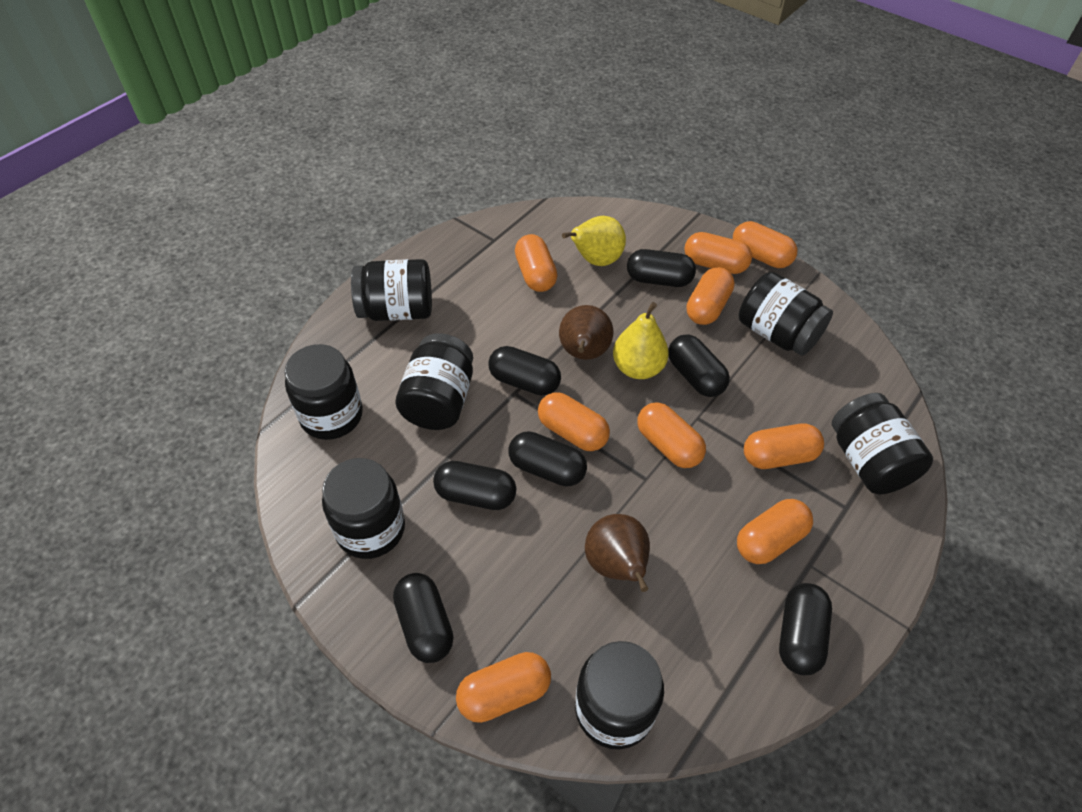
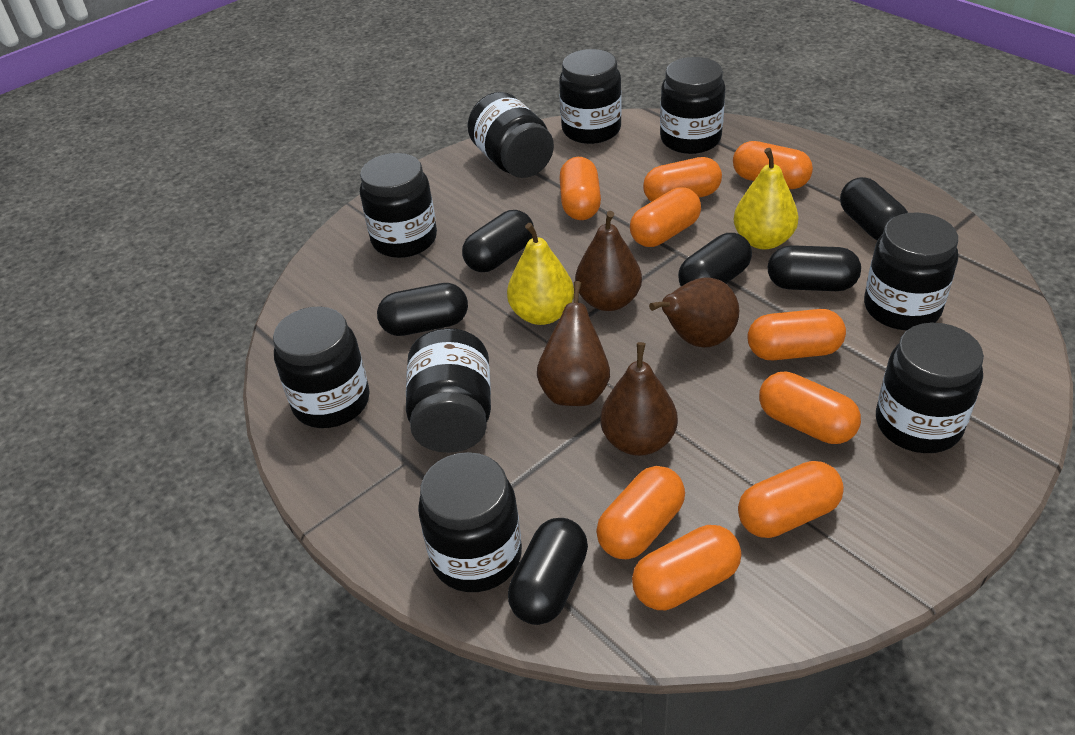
black capsule: 7 -> 6
black jar: 7 -> 9
brown pear: 2 -> 4

